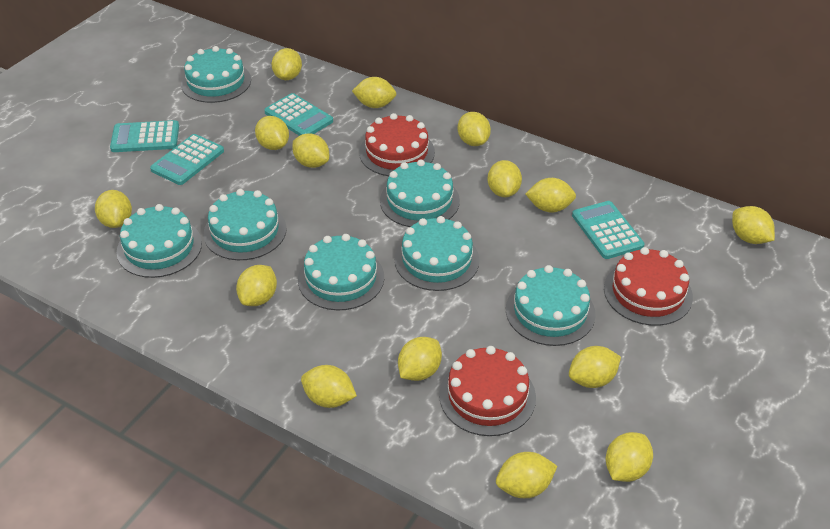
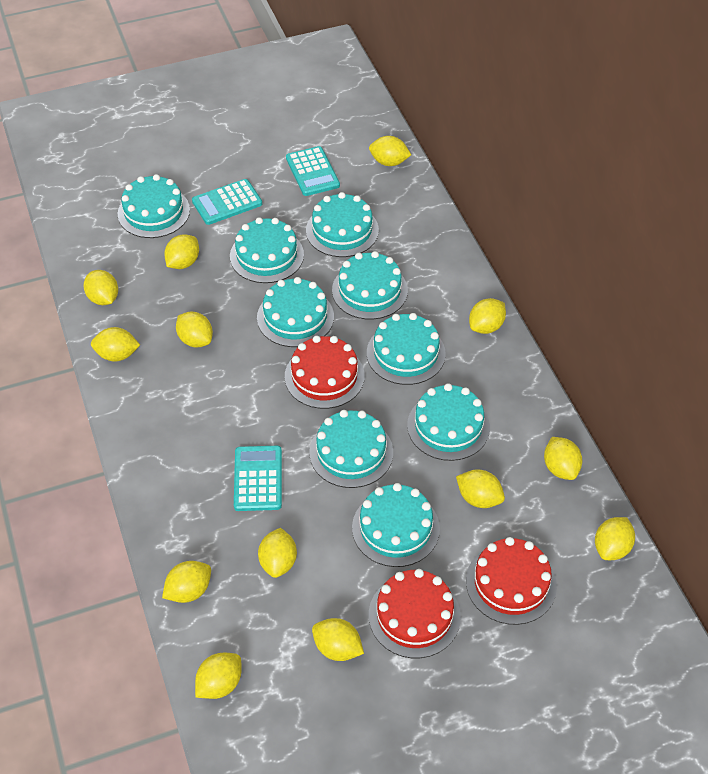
turquoise cake: 7 -> 9
turquoise calculator: 4 -> 3
yellow lemon: 15 -> 13

